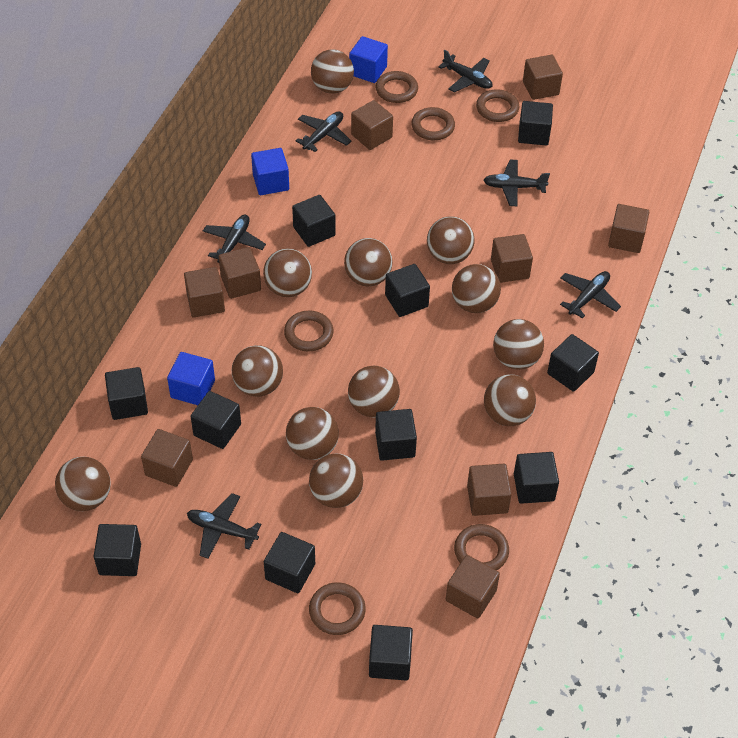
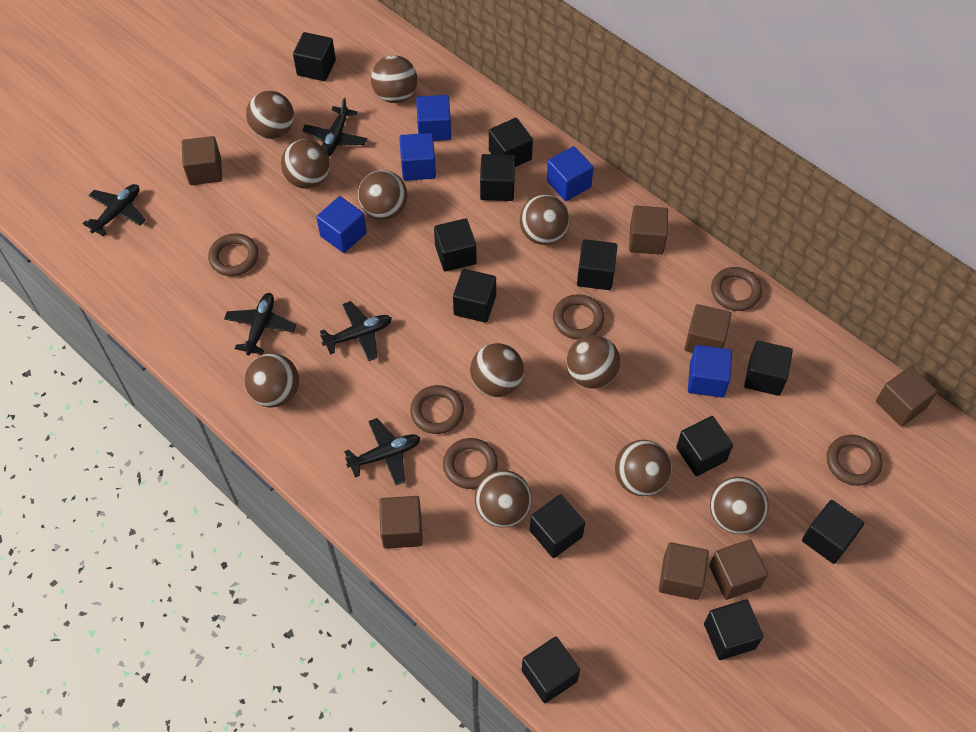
black cube: 11 -> 12
black plane: 6 -> 5
blue cube: 3 -> 5
brown ball: 12 -> 11
brown cube: 9 -> 7

